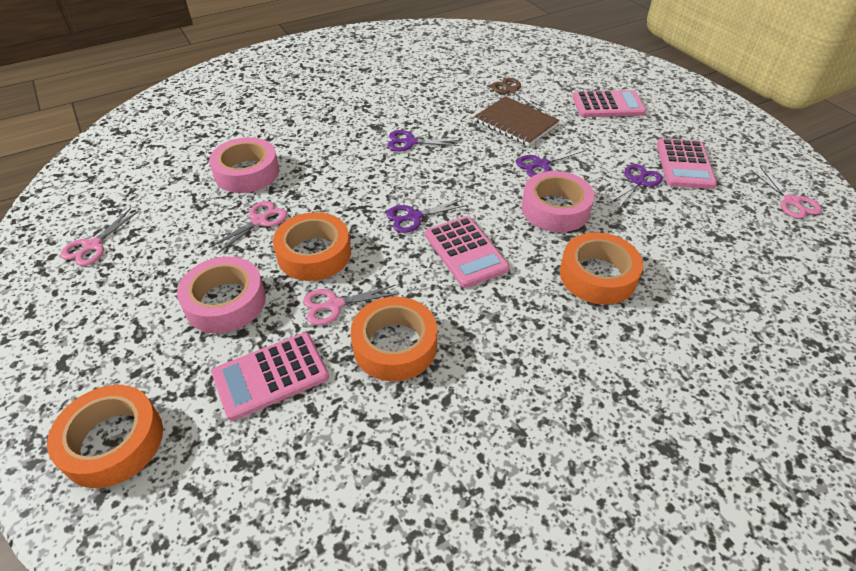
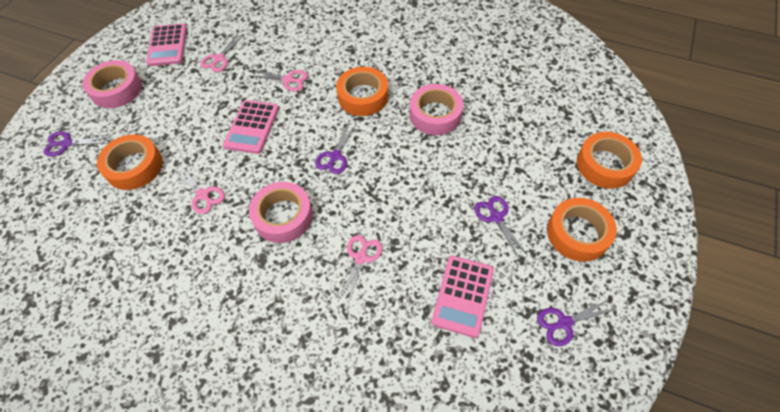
brown notebook: 1 -> 0
brown scissors: 1 -> 0
pink calculator: 4 -> 3

